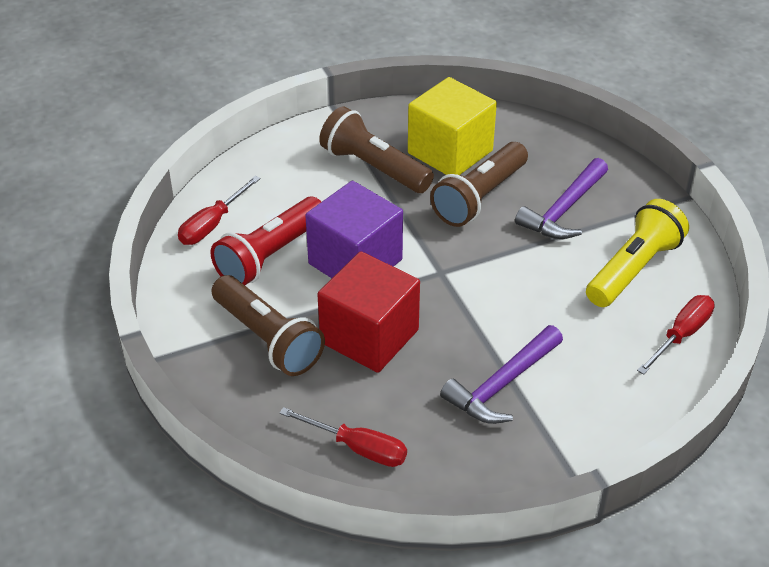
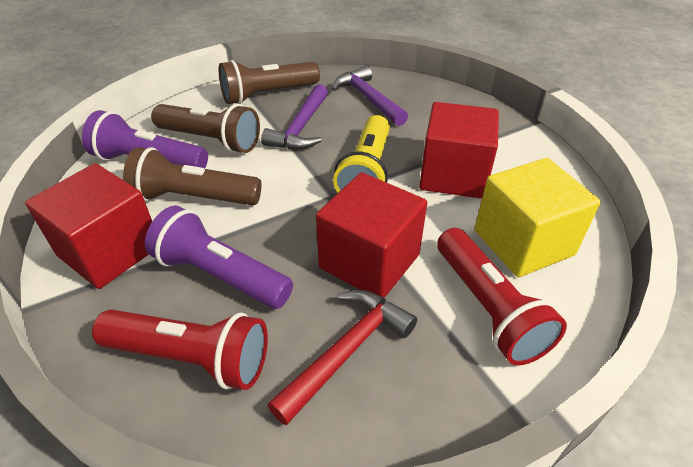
purple cube: 1 -> 0
purple flashlight: 0 -> 2
red cube: 1 -> 3
red flashlight: 1 -> 2
red hammer: 0 -> 1
red screwdriver: 3 -> 0

